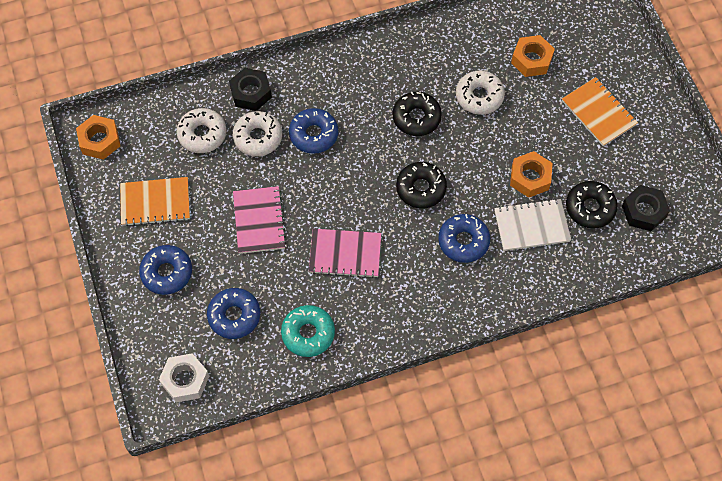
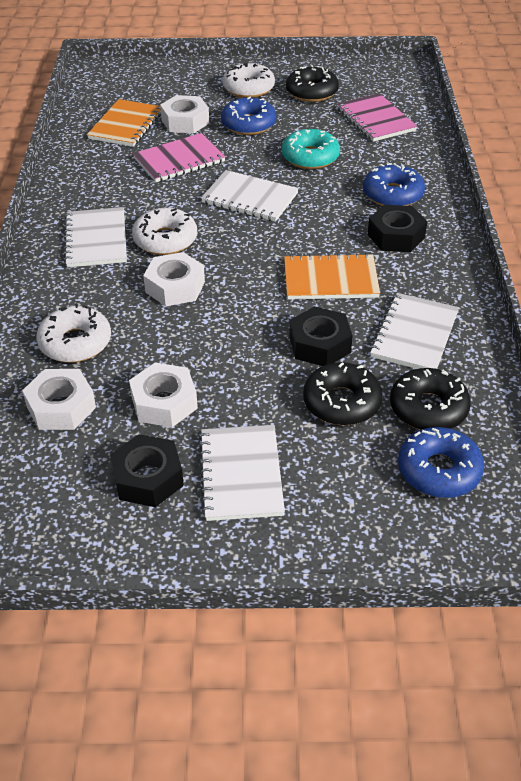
black nut: 2 -> 3
blue donut: 4 -> 3
orange nut: 3 -> 0
white notebook: 1 -> 4
white nut: 1 -> 4

